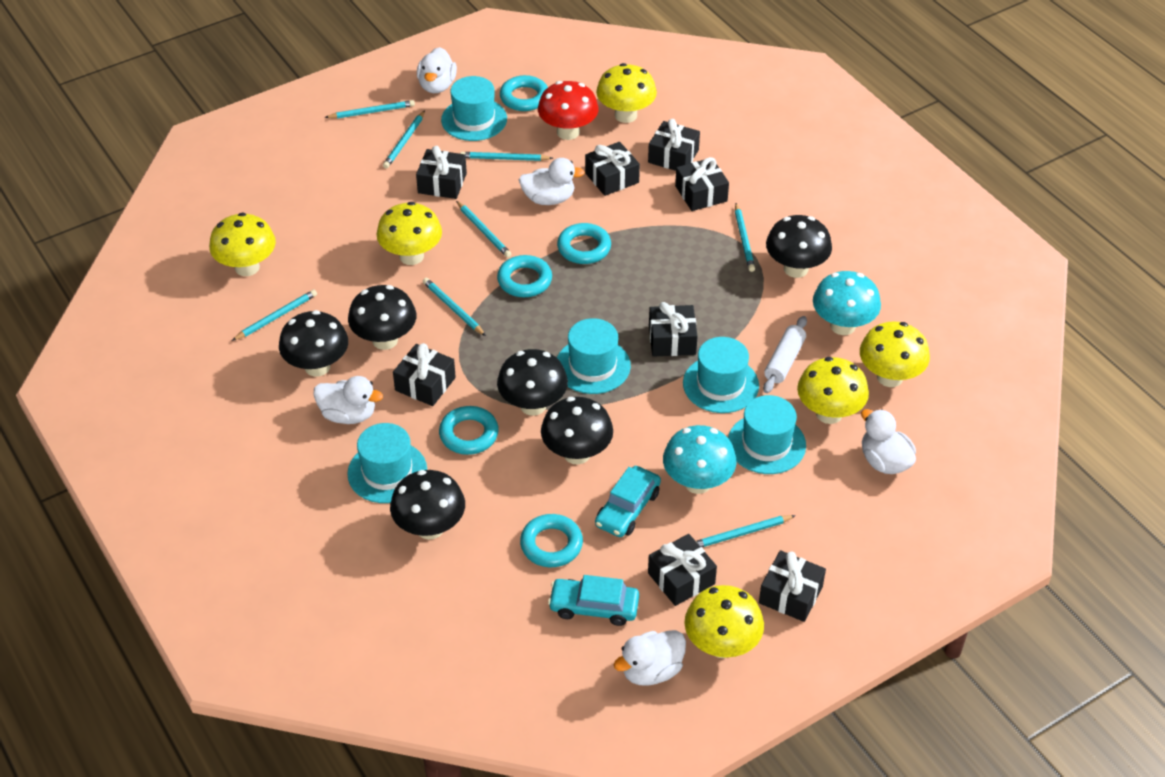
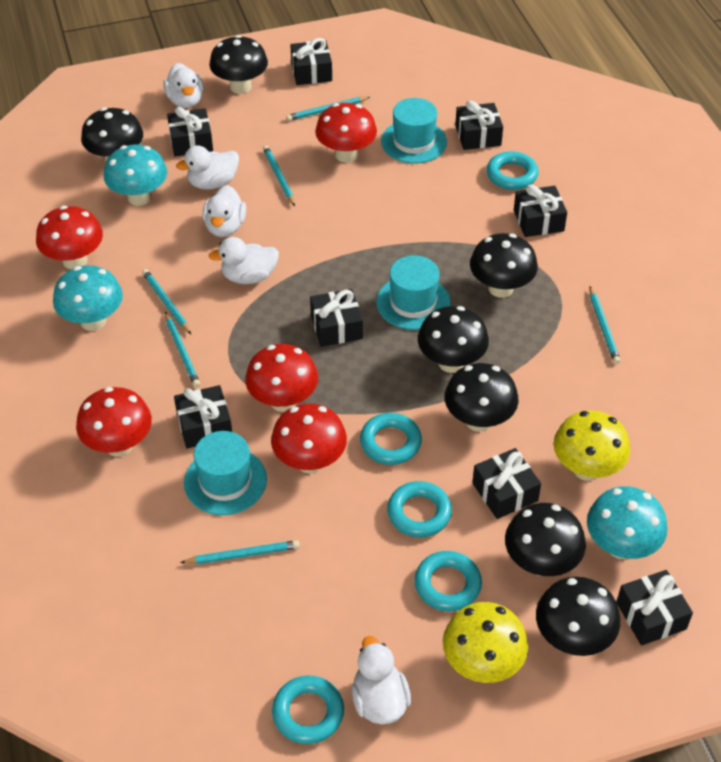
black mushroom: 6 -> 7
red mushroom: 1 -> 5
turquoise car: 2 -> 0
turquoise hat: 5 -> 3
turquoise mushroom: 2 -> 3
turquoise pencil: 8 -> 6
white rolling pin: 1 -> 0
yellow mushroom: 6 -> 2

